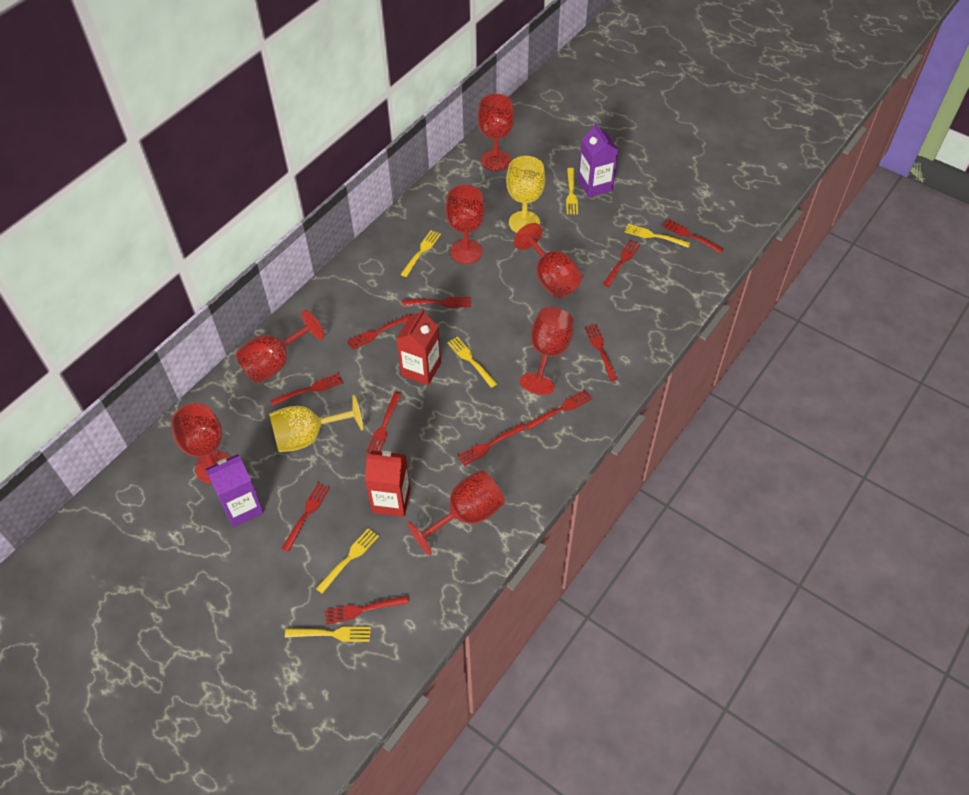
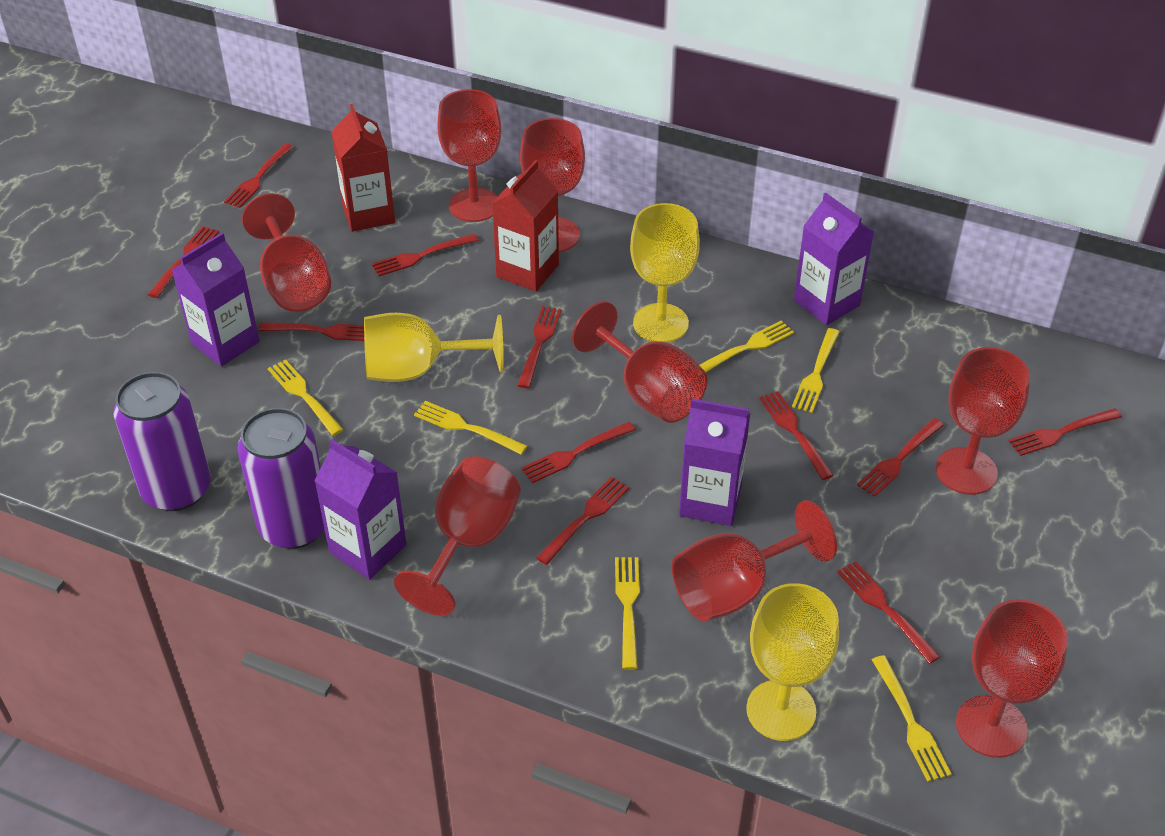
purple can: 0 -> 2
purple carton: 2 -> 4
red goblet: 7 -> 8
yellow goblet: 2 -> 3

